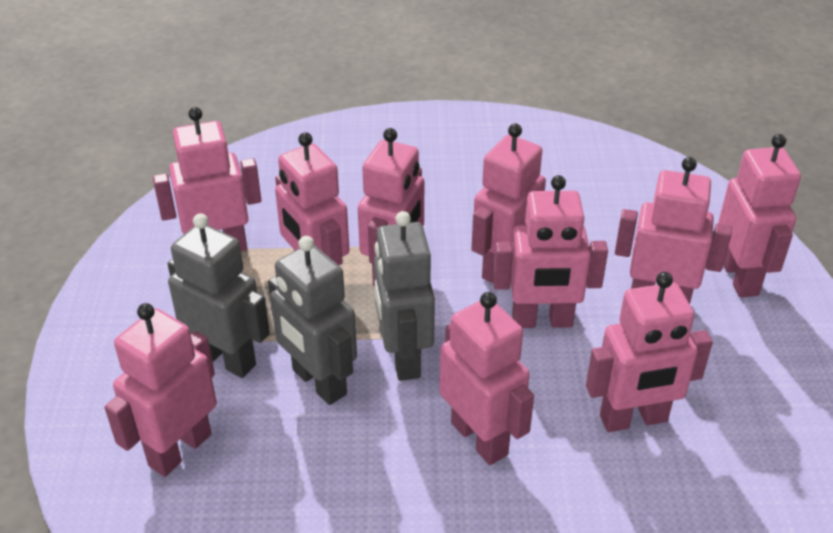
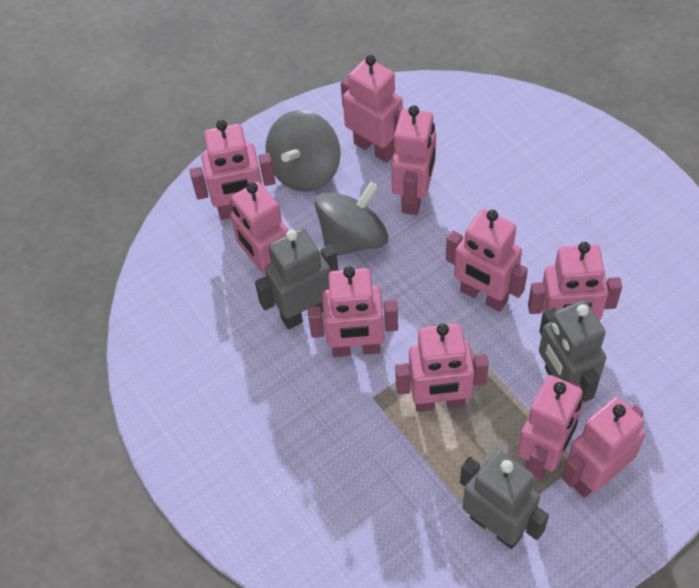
grey spinning top: 0 -> 2

